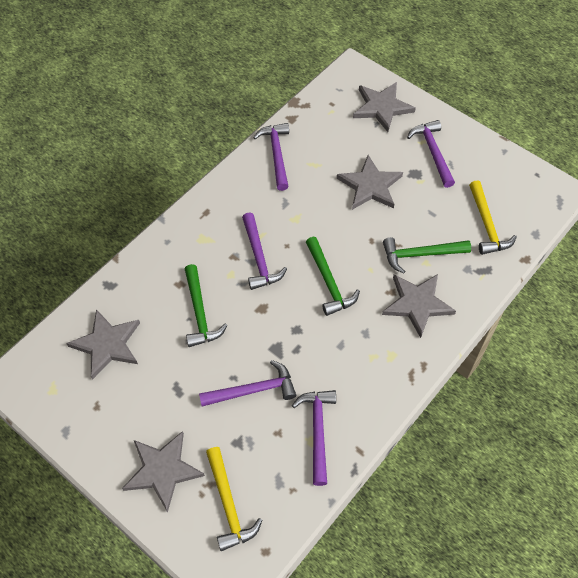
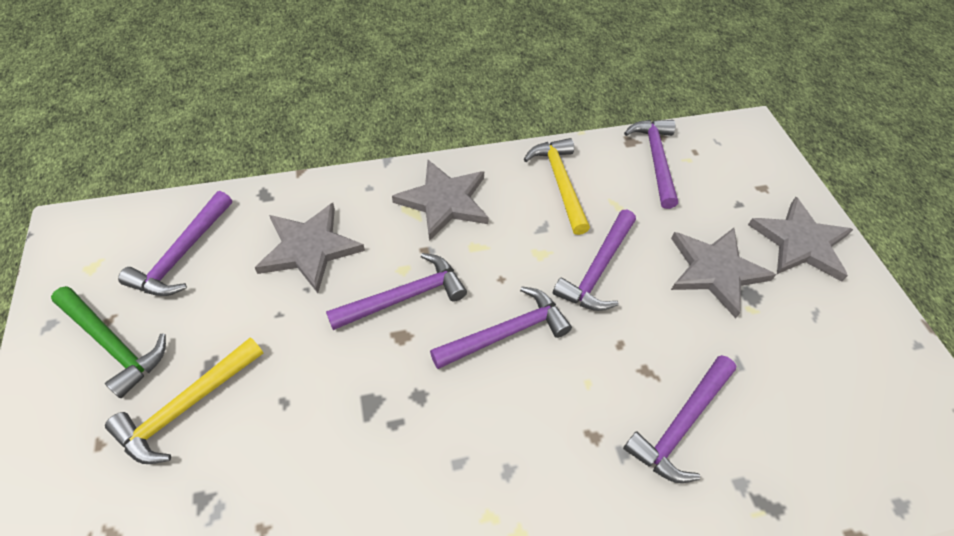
green hammer: 3 -> 1
grey star: 5 -> 4
purple hammer: 5 -> 6

